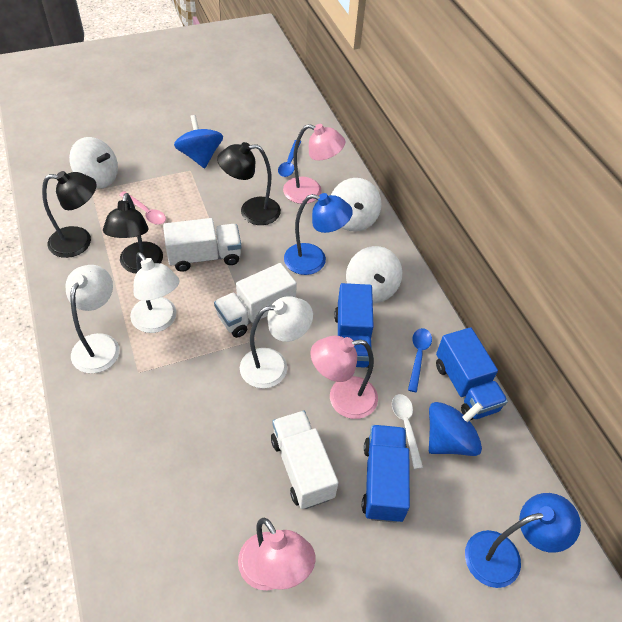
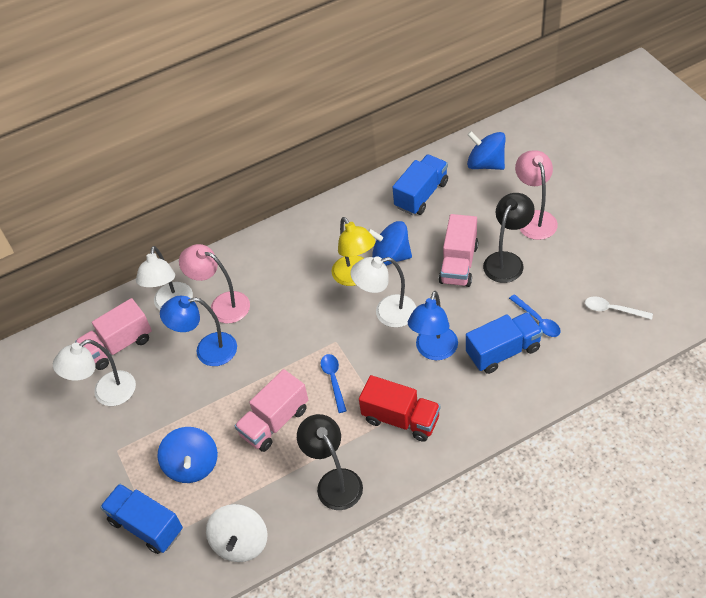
black lamp: 3 -> 2
blue spinning top: 2 -> 3
pink lamp: 3 -> 2
pink spoon: 1 -> 0
pink truck: 0 -> 3
red truck: 0 -> 1
white spinning top: 3 -> 1
white truck: 3 -> 0
yellow lamp: 0 -> 1

